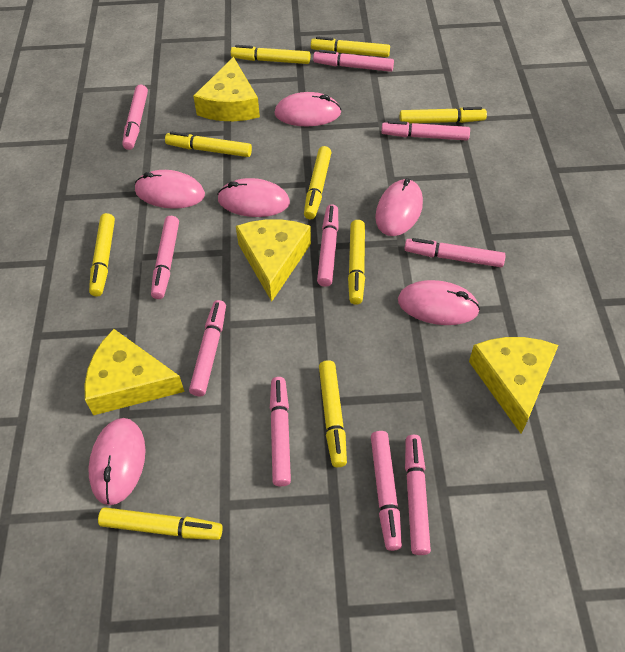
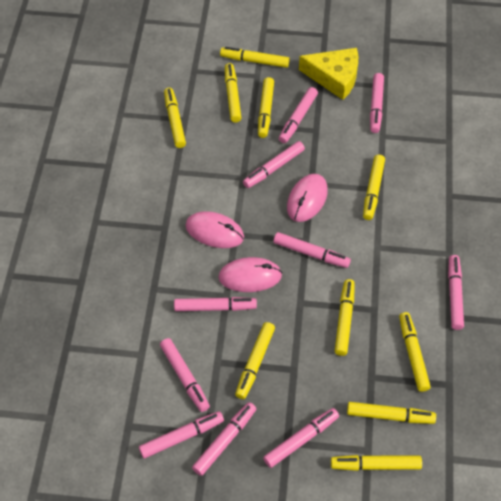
pink mouse: 6 -> 3
yellow cheese: 4 -> 1
yellow marker: 9 -> 10

